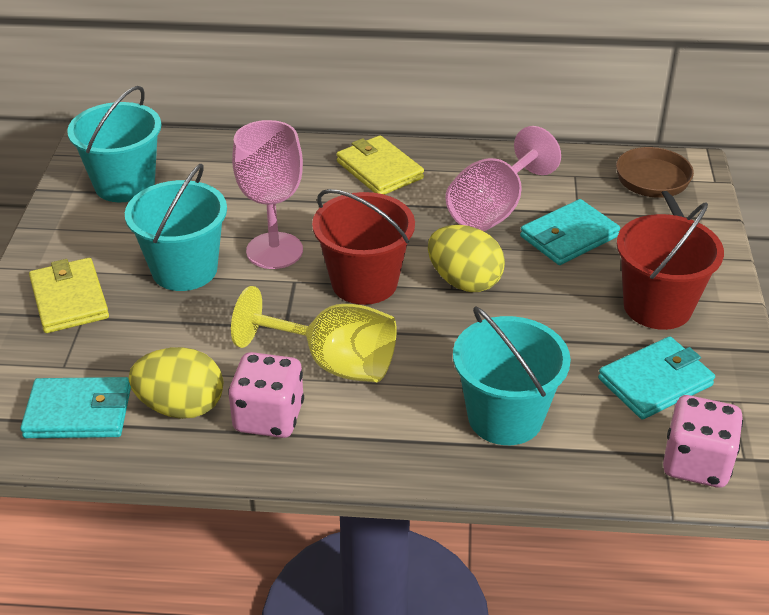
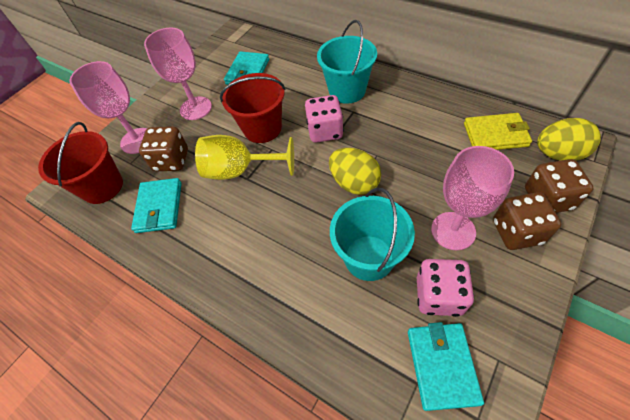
brown dice: 0 -> 3
brown pan: 1 -> 0
pink goblet: 2 -> 3
turquoise bucket: 3 -> 2
yellow wallet: 2 -> 1

